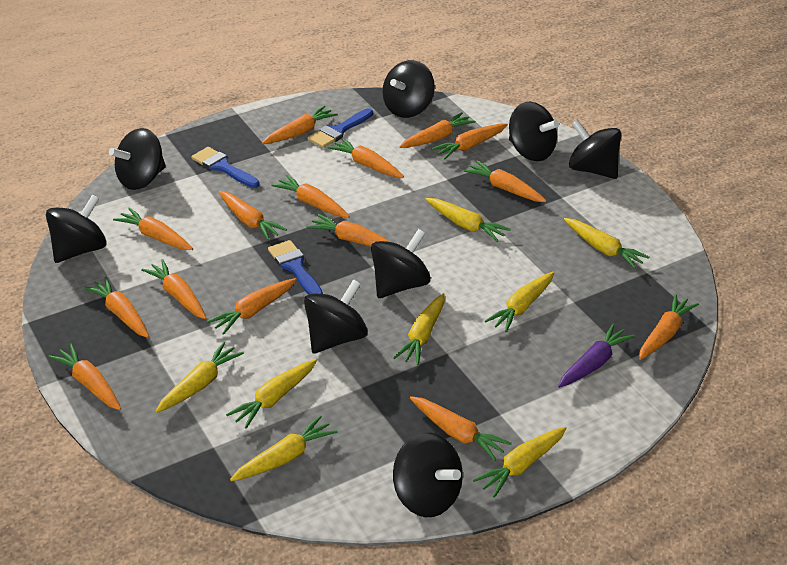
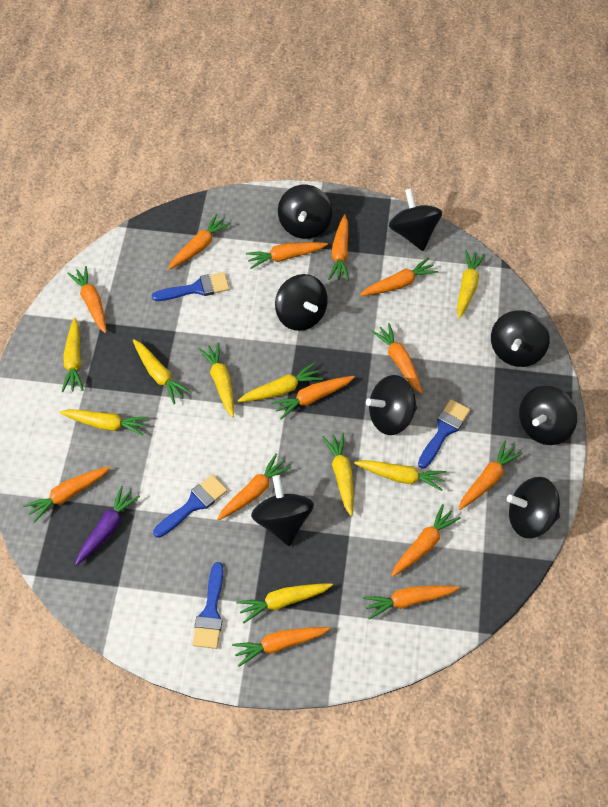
blue brush: 3 -> 4
orange carrot: 15 -> 13
yellow carrot: 8 -> 9

